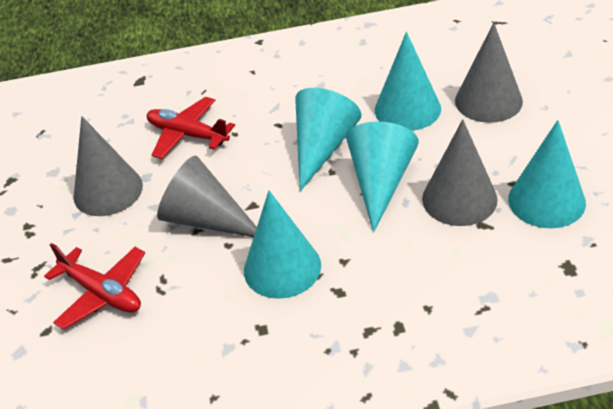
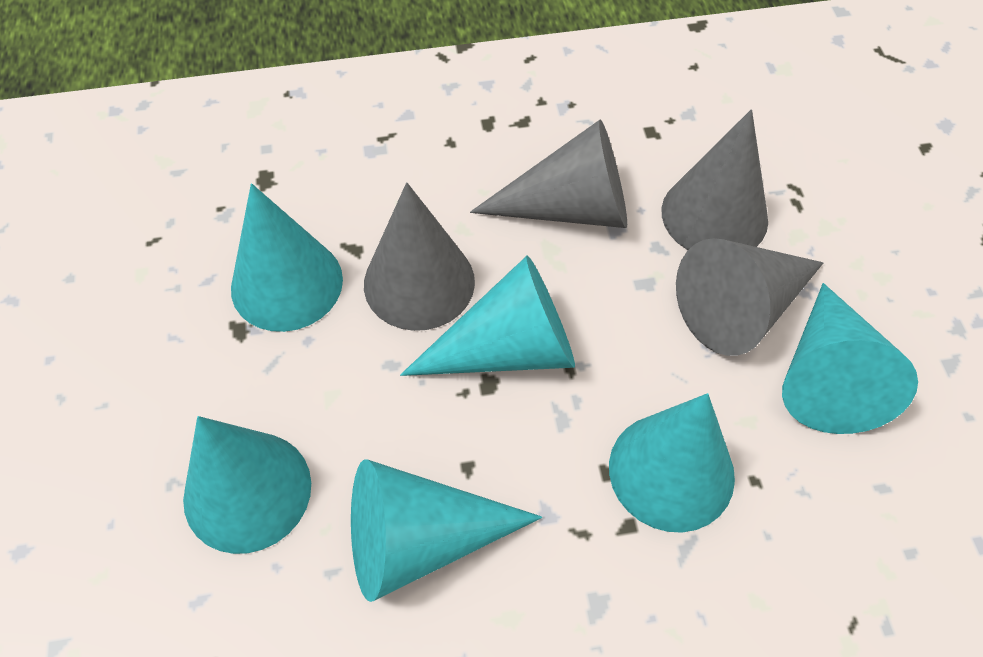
red plane: 2 -> 0
turquoise cone: 5 -> 6

